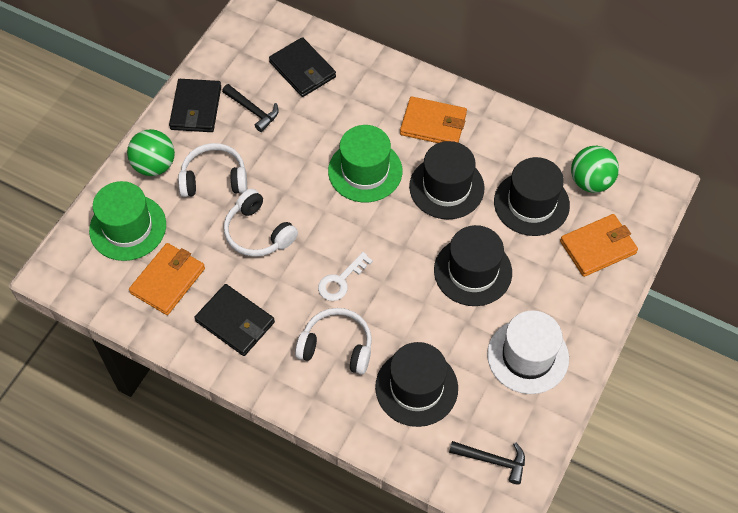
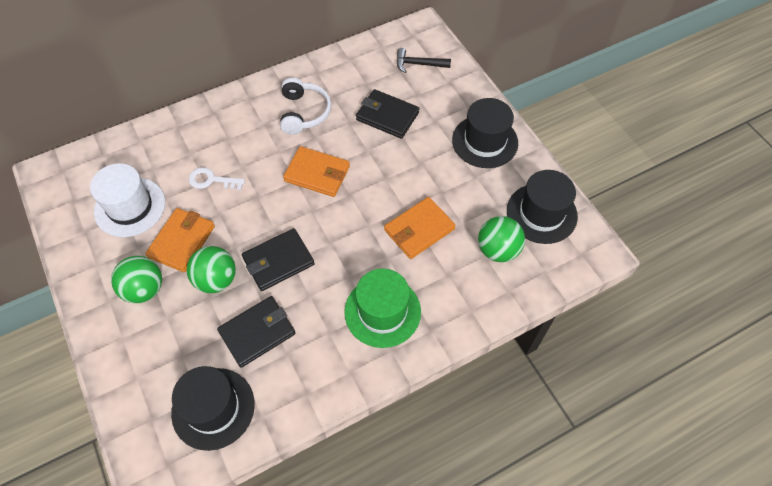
black hammer: 2 -> 1
black hat: 4 -> 3
green ball: 2 -> 3
green hat: 2 -> 1
white headphones: 3 -> 1

